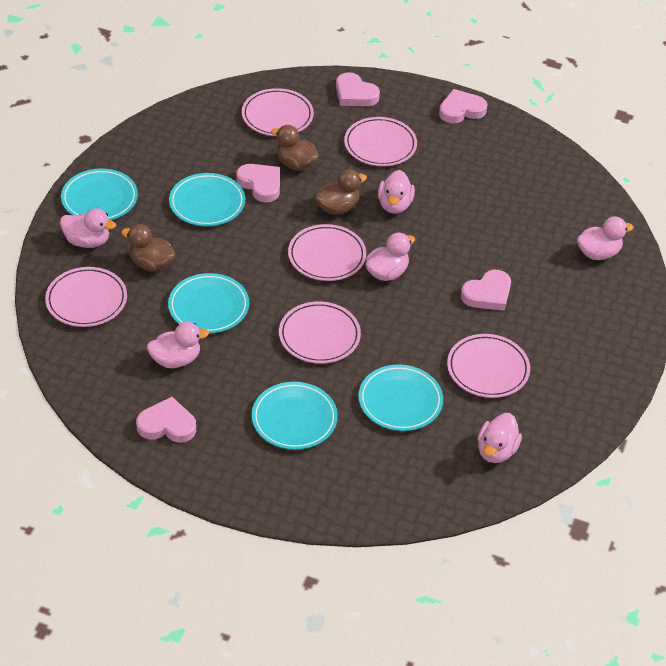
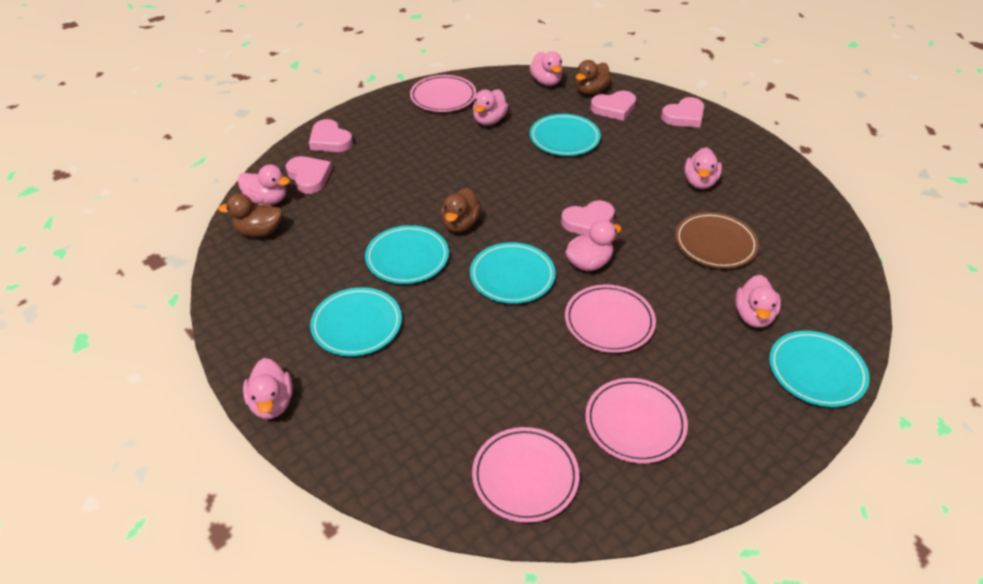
brown plate: 0 -> 1
pink duck: 6 -> 7
pink plate: 6 -> 4

